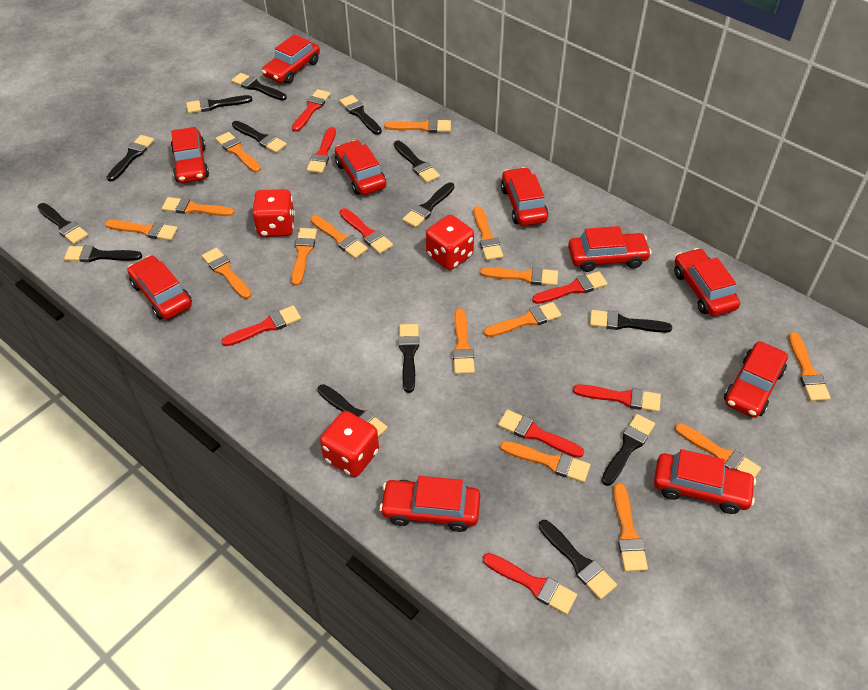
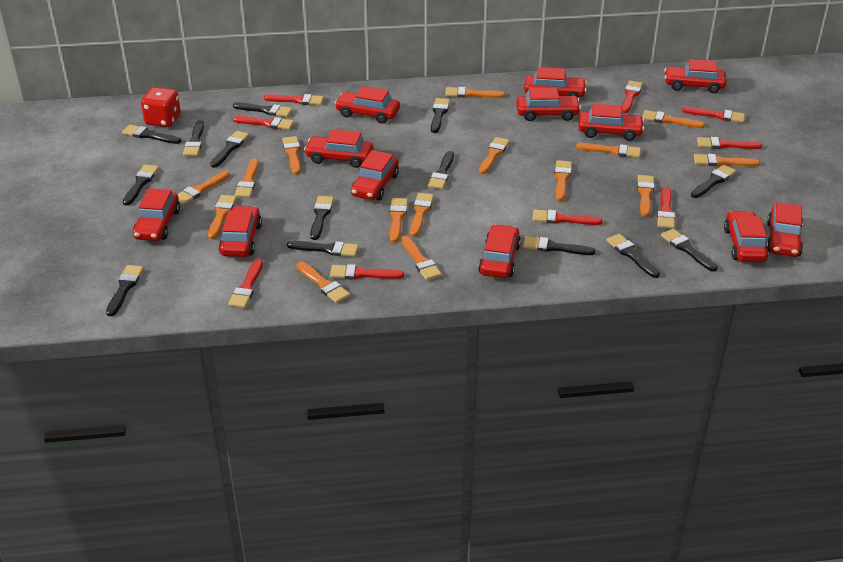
red brush: 8 -> 9
red car: 10 -> 12
red dice: 3 -> 1

